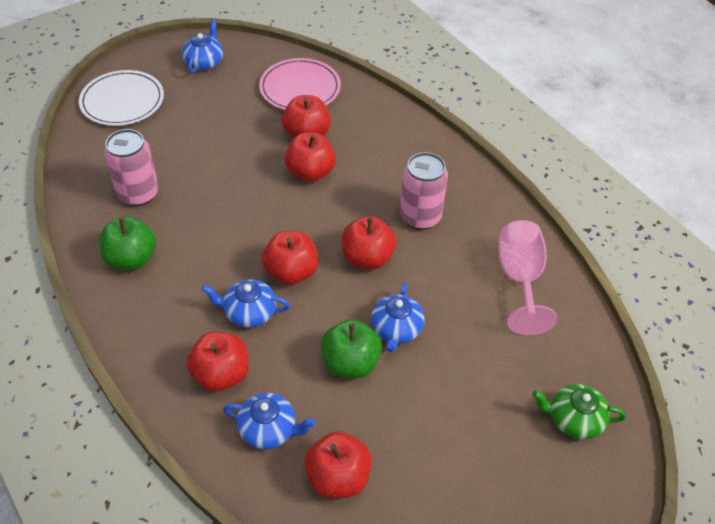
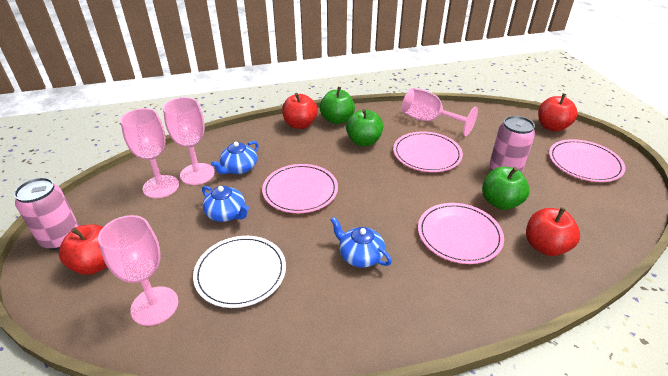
blue teapot: 4 -> 3
green apple: 2 -> 3
green teapot: 1 -> 0
pink goblet: 1 -> 4
pink plate: 1 -> 4
red apple: 6 -> 4

